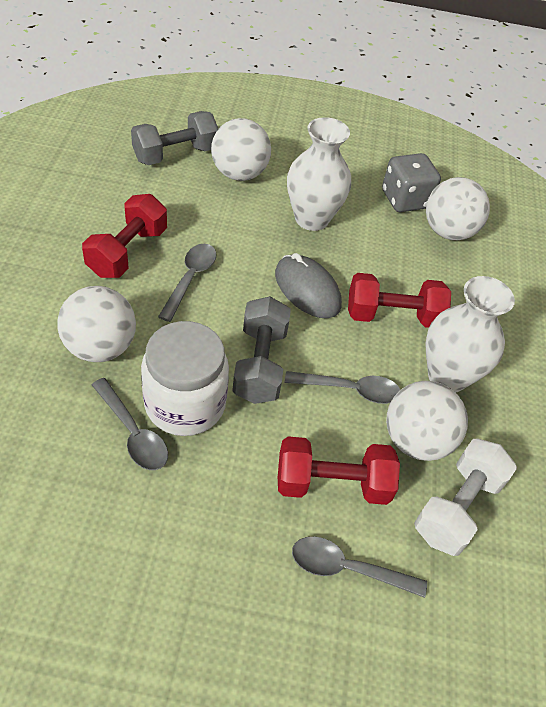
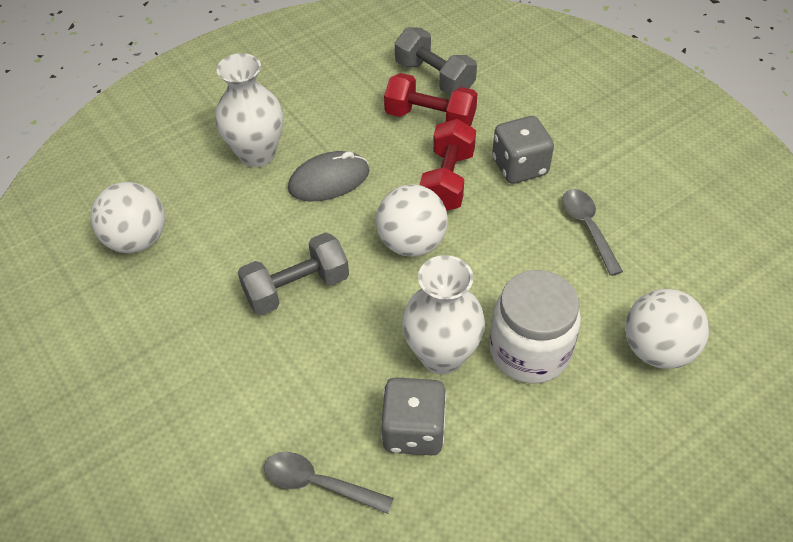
grey dice: 1 -> 2
grey spoon: 4 -> 2
red dumbbell: 3 -> 2
white ball: 4 -> 3
white dumbbell: 1 -> 0

